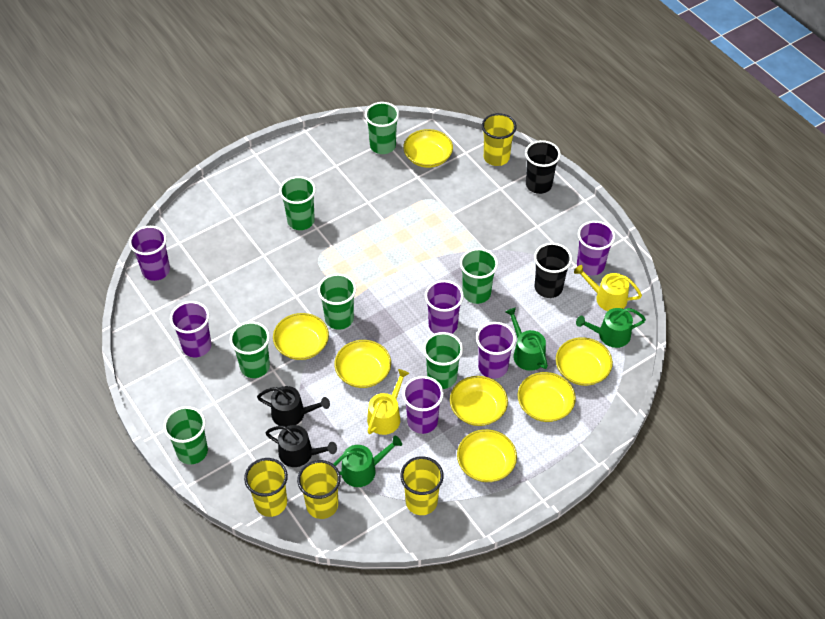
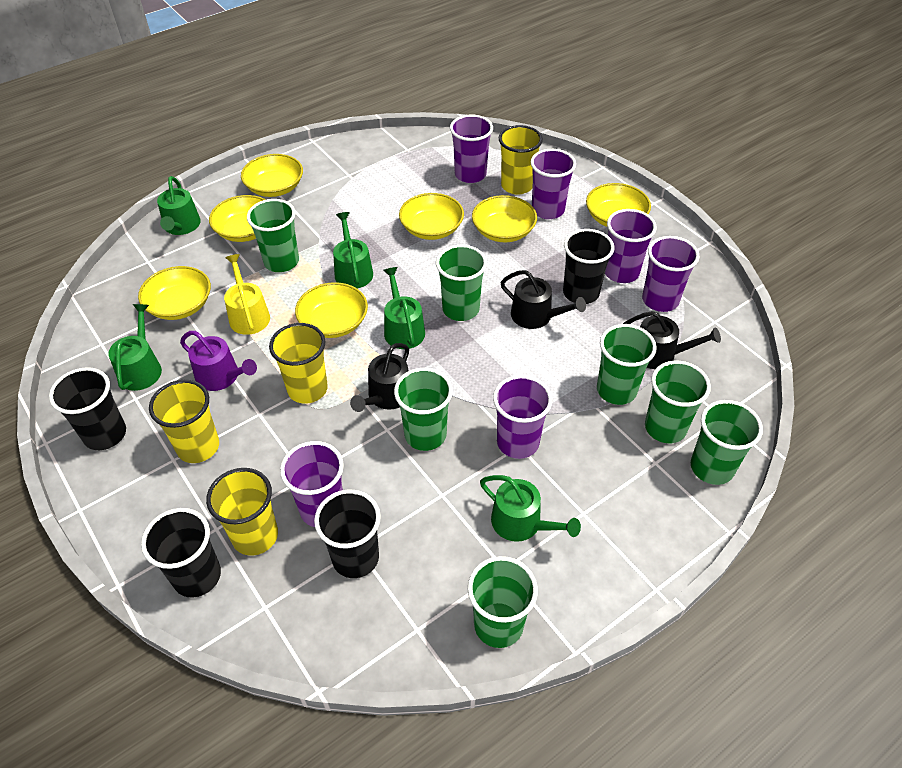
black cup: 2 -> 4
black watering can: 2 -> 3
green watering can: 3 -> 5
purple watering can: 0 -> 1
yellow watering can: 2 -> 1

